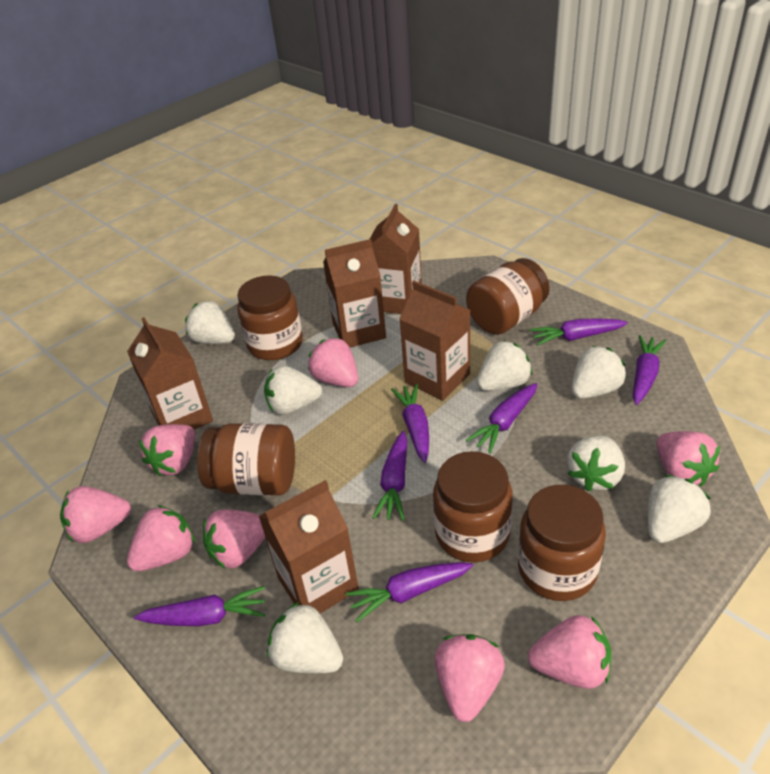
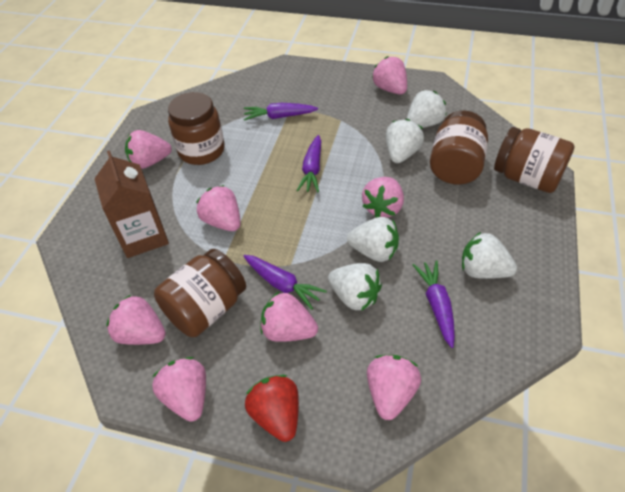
brown carton: 5 -> 1
brown jar: 5 -> 4
purple carrot: 7 -> 4
red strawberry: 0 -> 1
white strawberry: 7 -> 5

